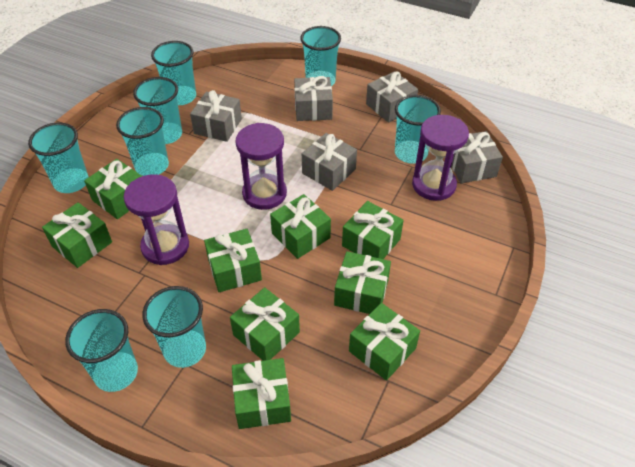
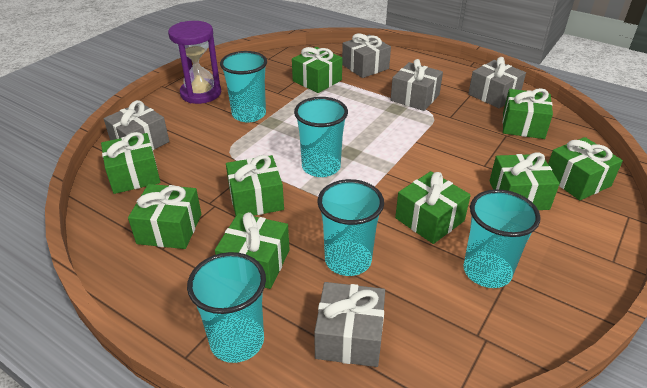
purple hourglass: 3 -> 1
turquoise cup: 8 -> 5

